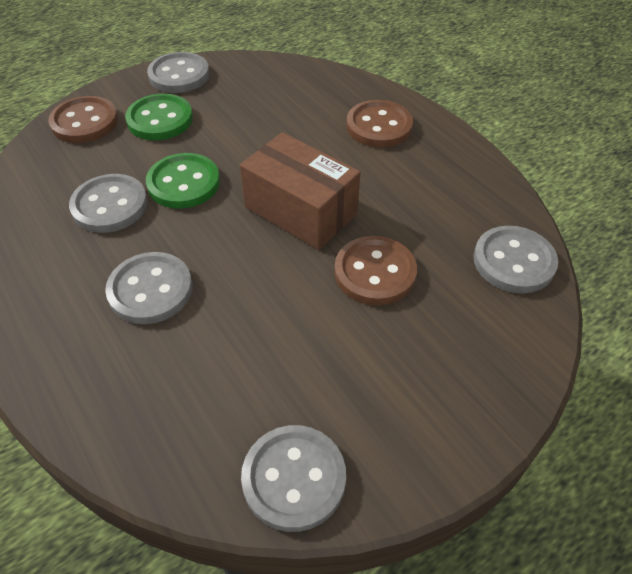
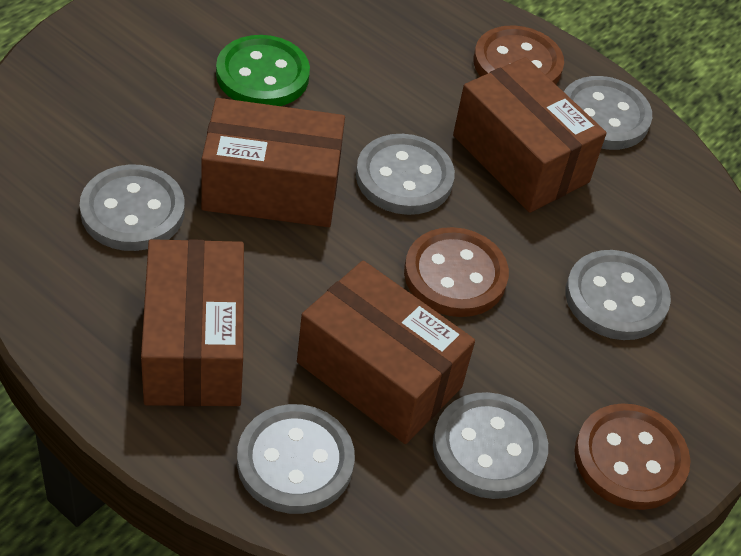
brown box: 1 -> 4
green button: 2 -> 1
grey button: 5 -> 6

